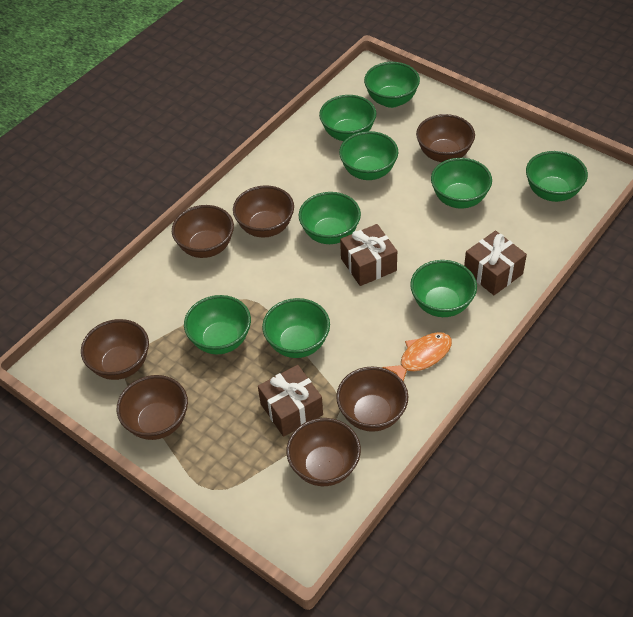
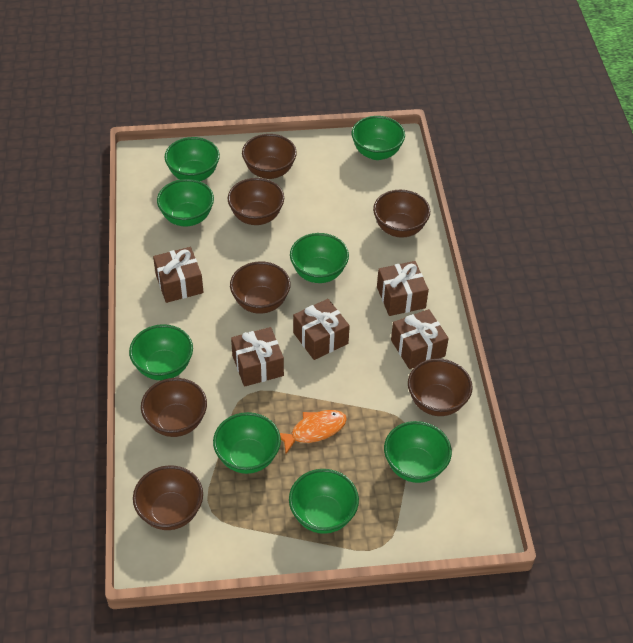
brown gift: 3 -> 5
green bowl: 9 -> 8

